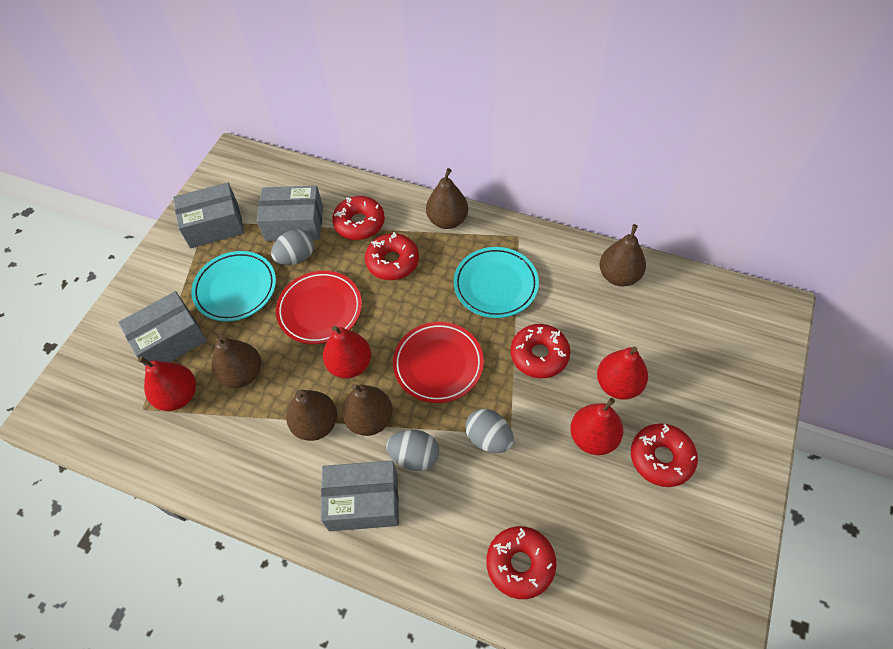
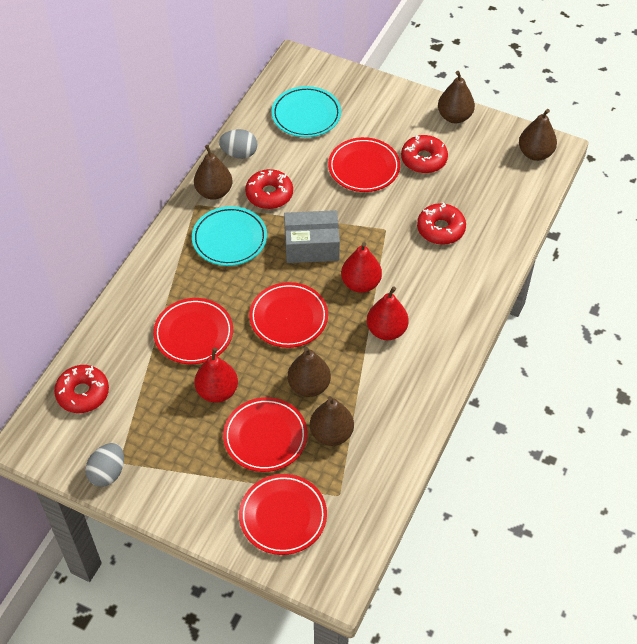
grey box: 4 -> 1
grey egg: 3 -> 2
red donut: 5 -> 4
red pear: 4 -> 3
red plate: 2 -> 5

